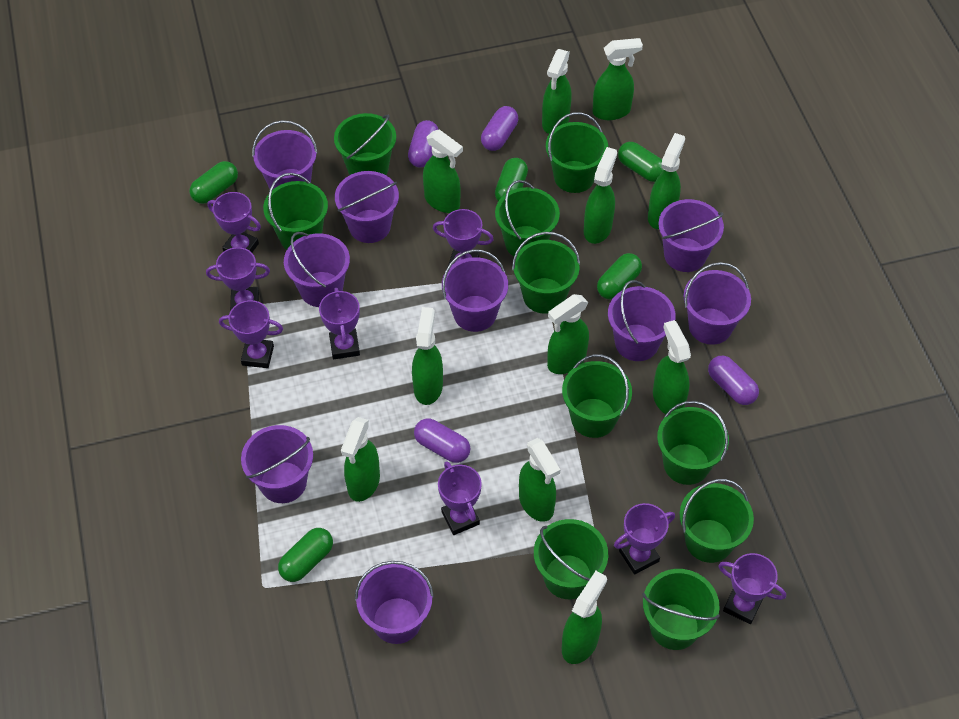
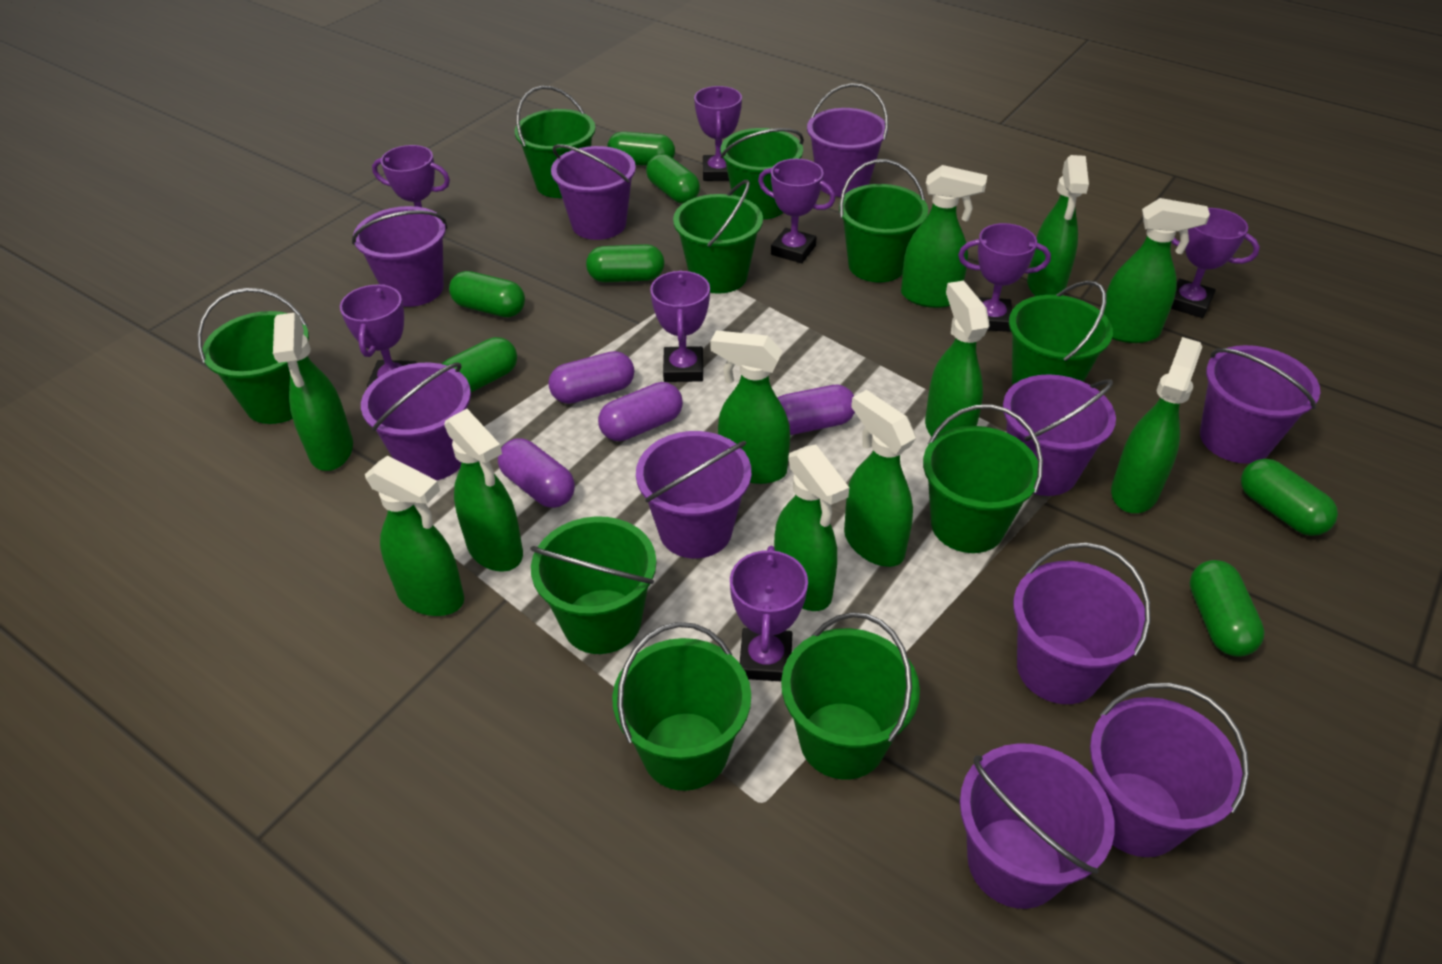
green capsule: 5 -> 7
purple bucket: 9 -> 10

